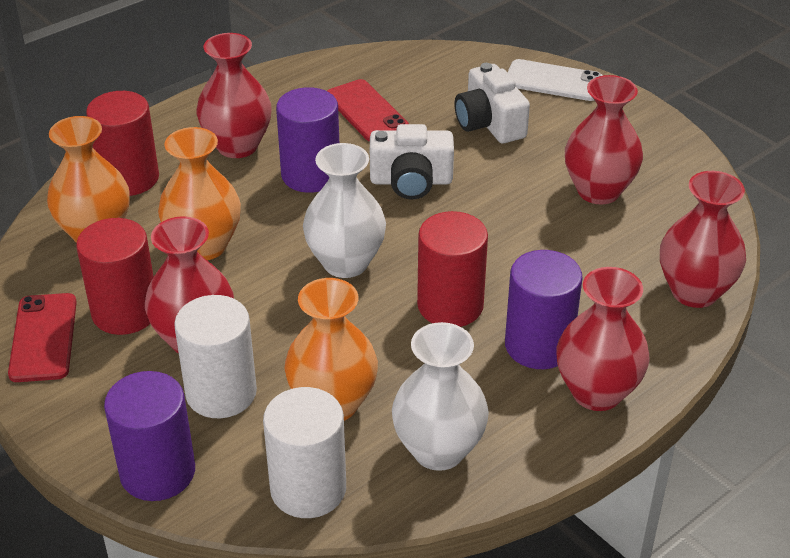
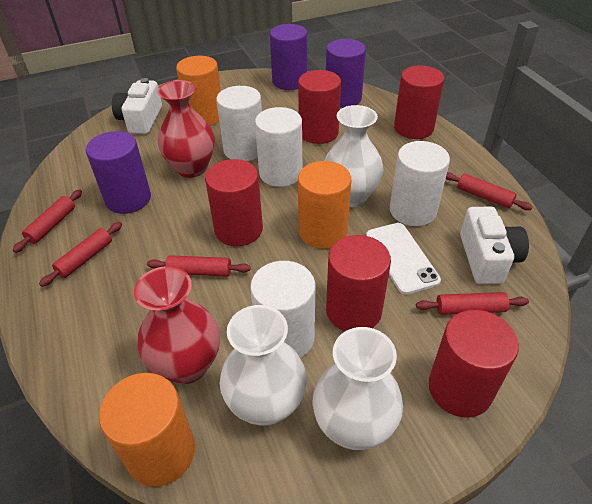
orange cylinder: 0 -> 3
orange vase: 3 -> 0
red cylinder: 3 -> 5
red phone: 2 -> 0
red rolling pin: 0 -> 5
red vase: 5 -> 2
white cylinder: 2 -> 4
white vase: 2 -> 3

